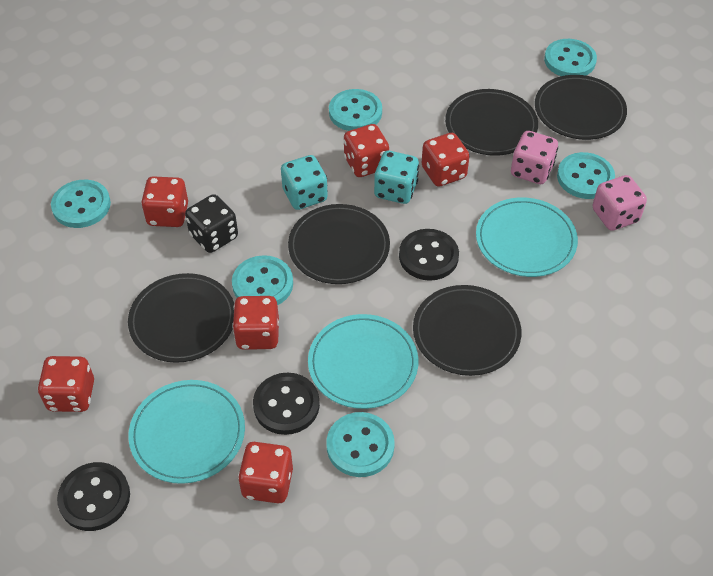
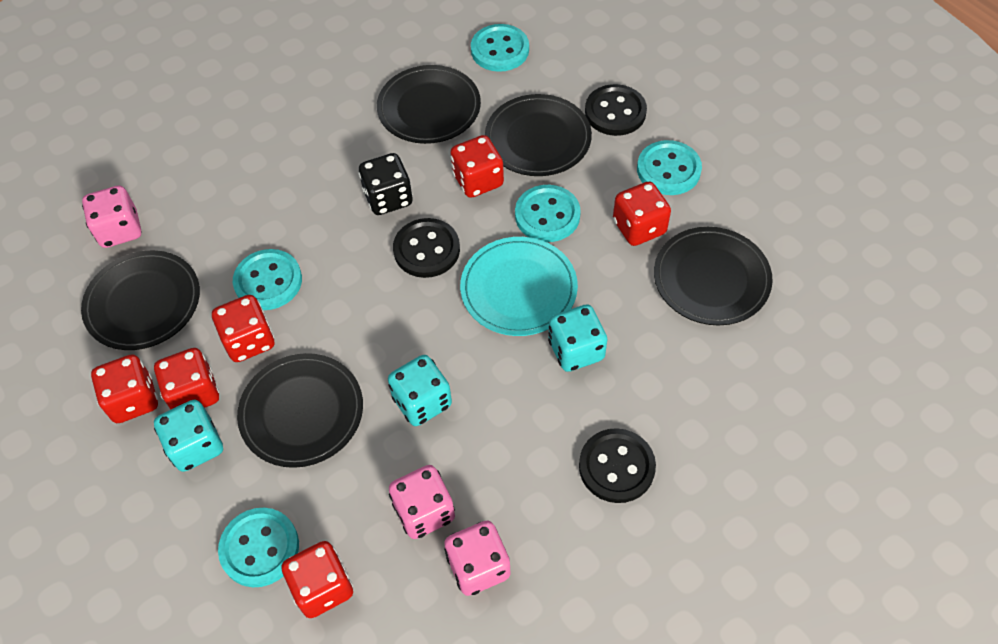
pink dice: 2 -> 3
turquoise button: 6 -> 5
turquoise dice: 2 -> 3
turquoise plate: 3 -> 1

